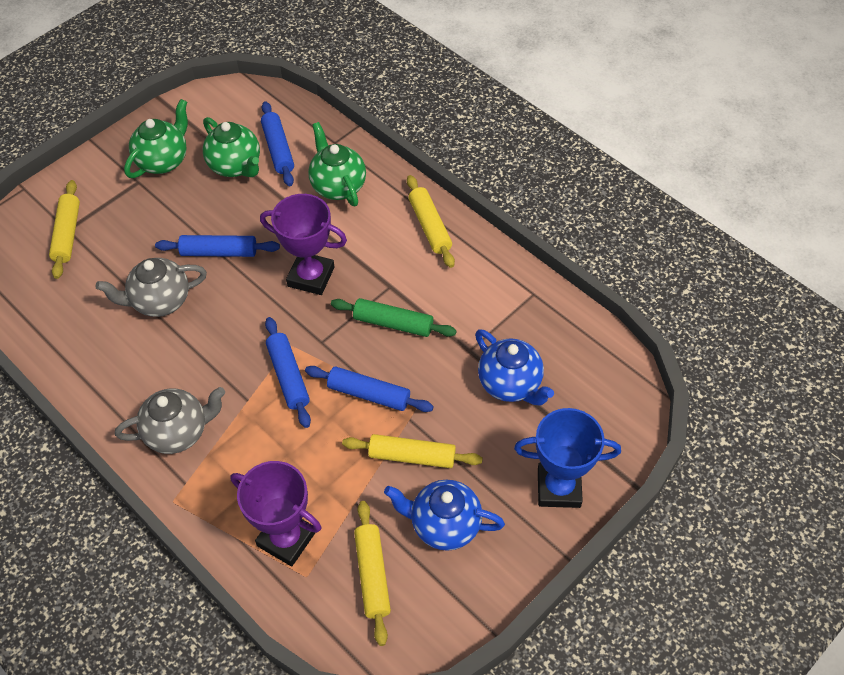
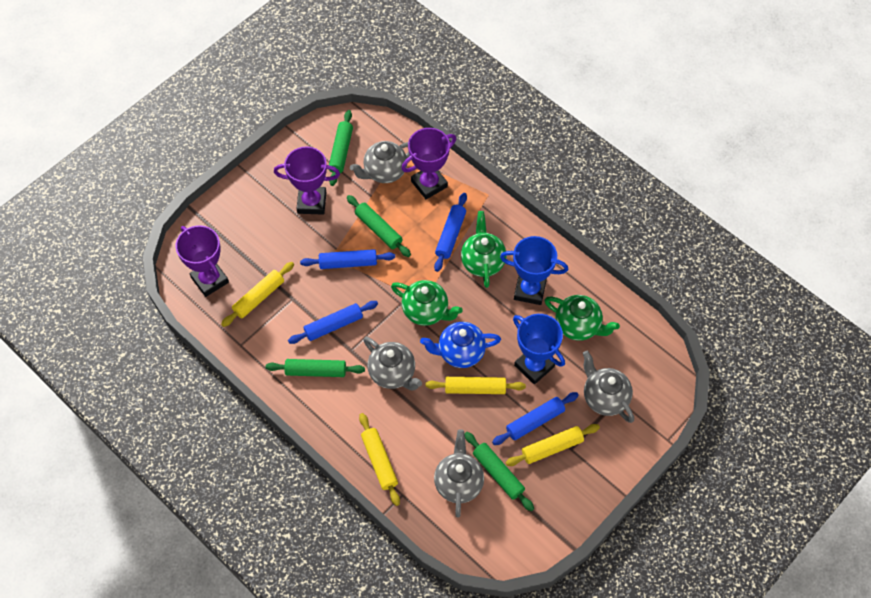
blue teapot: 2 -> 1
blue trophy: 1 -> 2
green rolling pin: 1 -> 4
grey teapot: 2 -> 4
purple trophy: 2 -> 3

